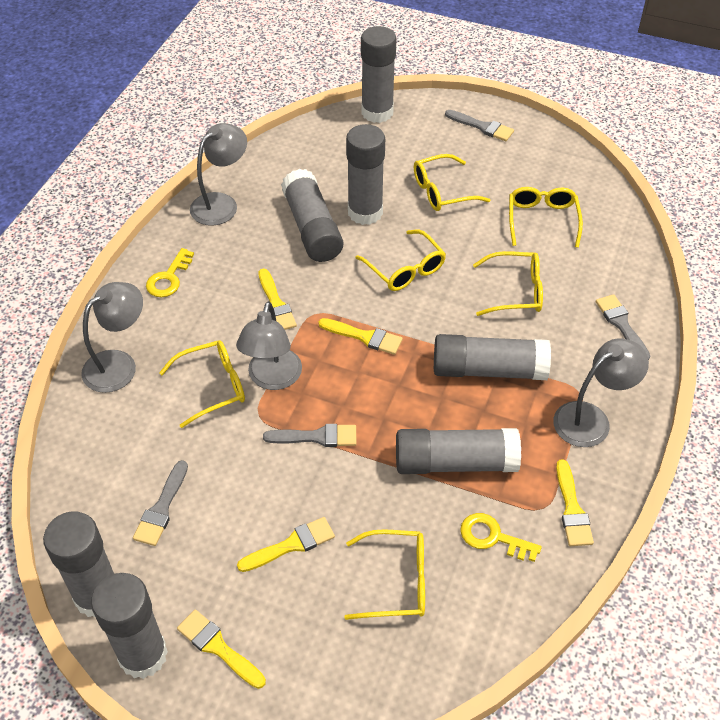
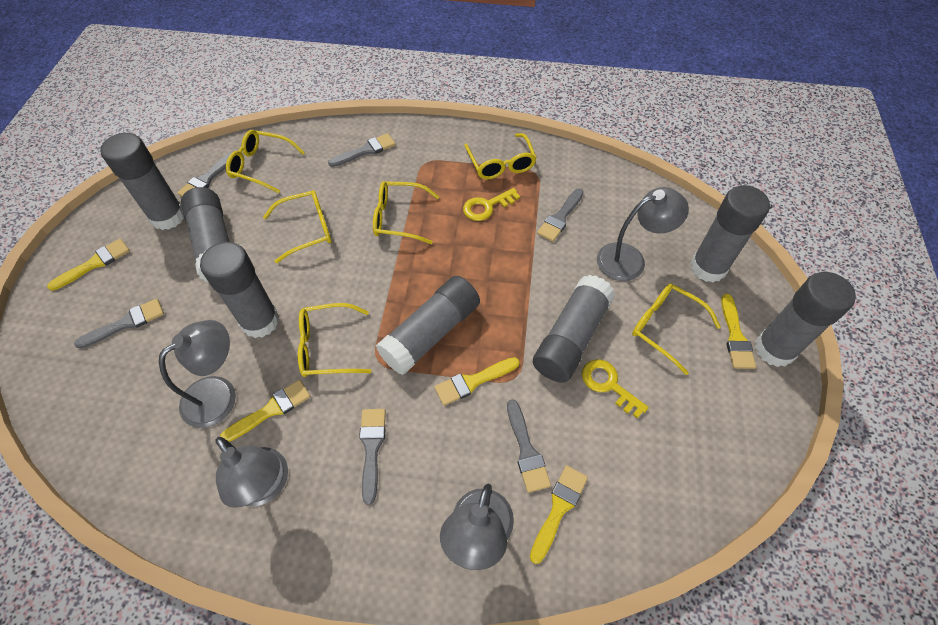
grey brush: 4 -> 6

